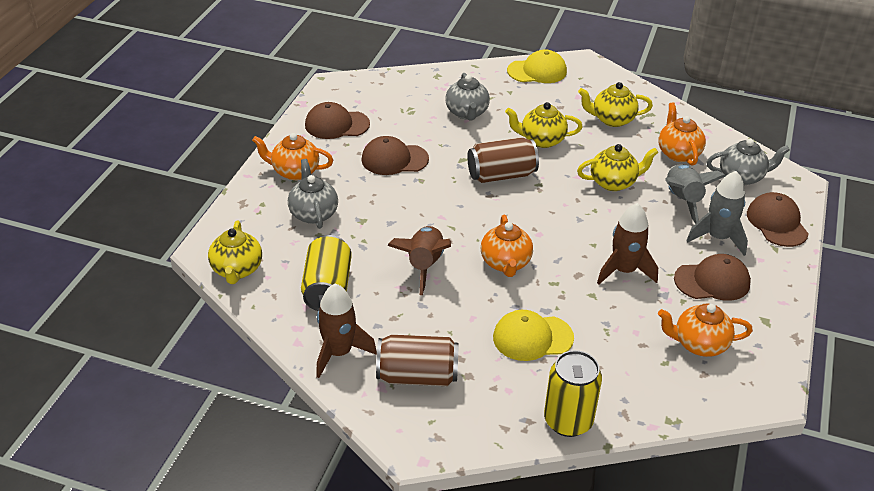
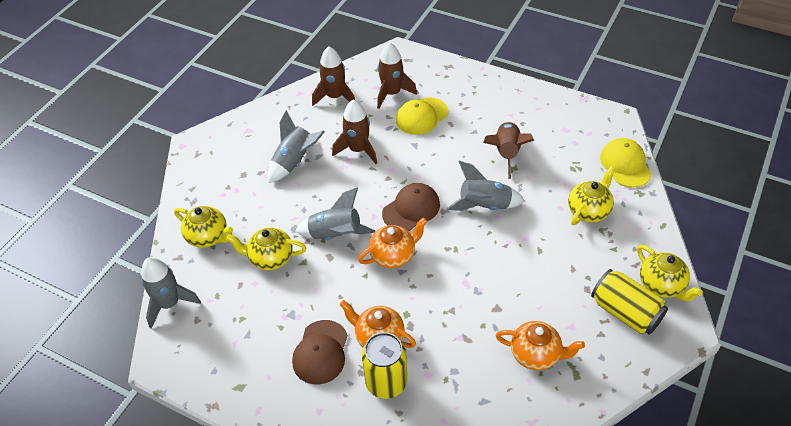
brown can: 2 -> 0
brown cap: 4 -> 2
brown rocket: 3 -> 4
grey rocket: 2 -> 4
grey teapot: 3 -> 0
orange teapot: 4 -> 3

